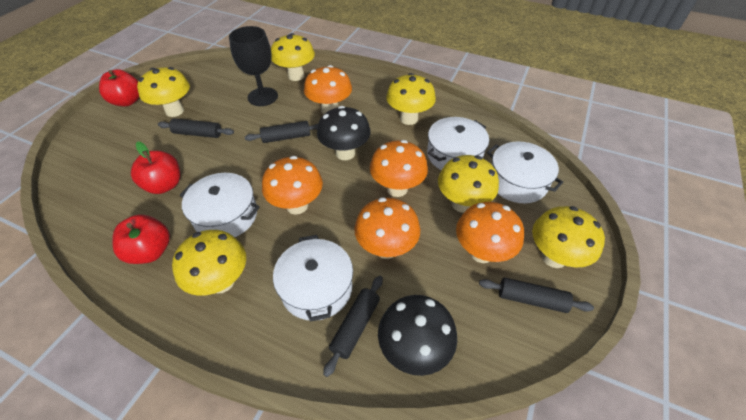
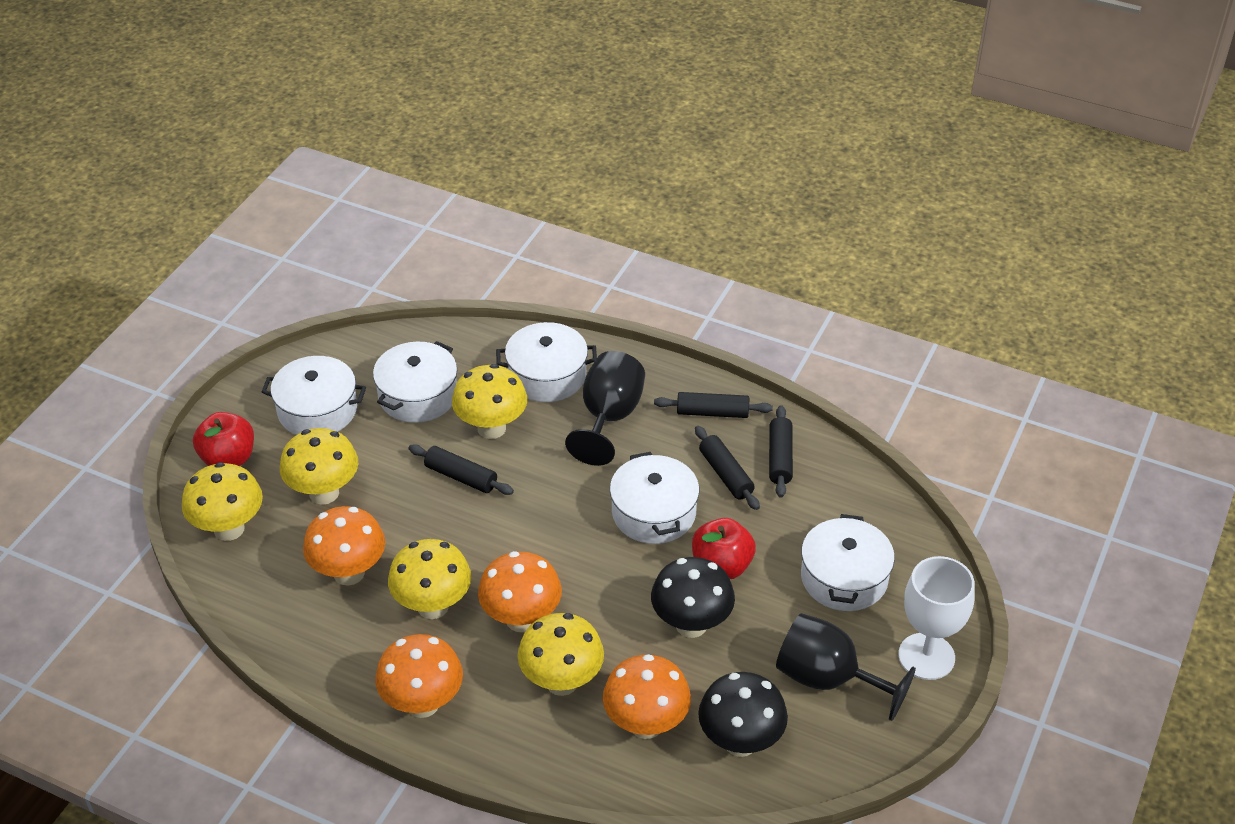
black goblet: 1 -> 2
orange mushroom: 5 -> 4
red apple: 3 -> 2
white goblet: 0 -> 1
white pot: 4 -> 5
yellow mushroom: 6 -> 5

